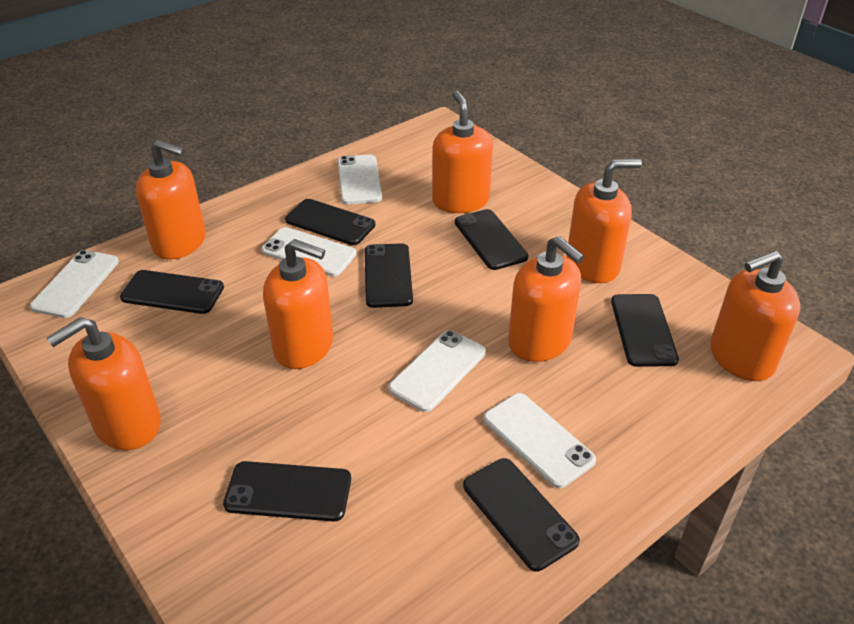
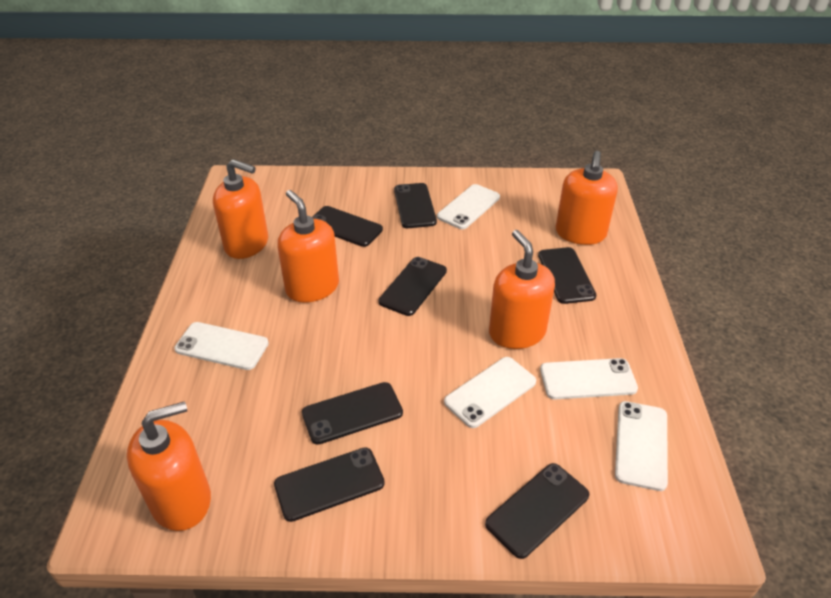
orange soap dispenser: 7 -> 5

